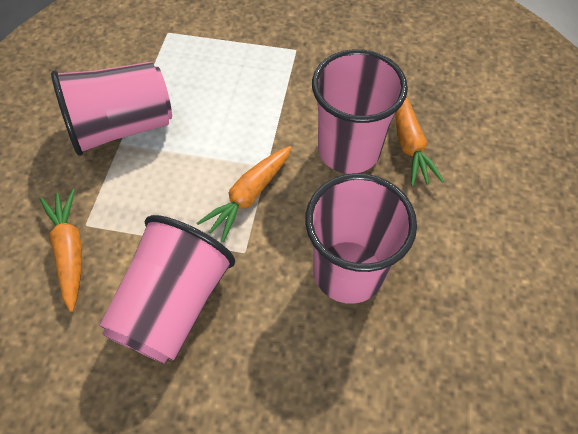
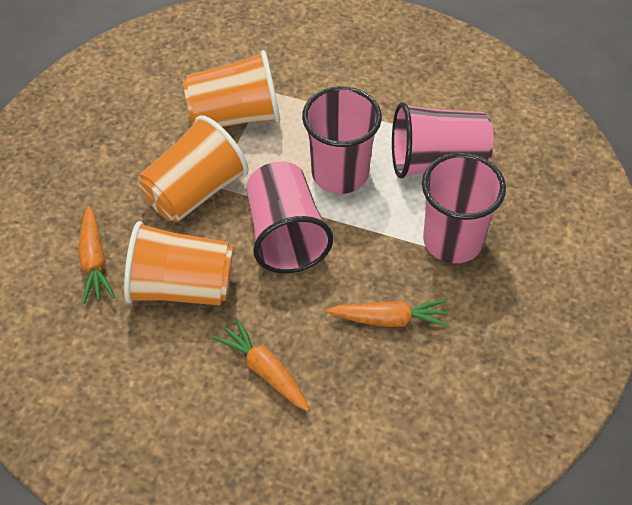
orange cup: 0 -> 3

